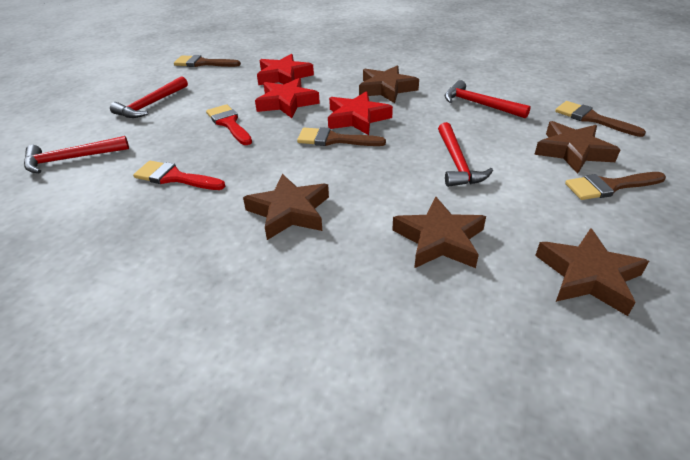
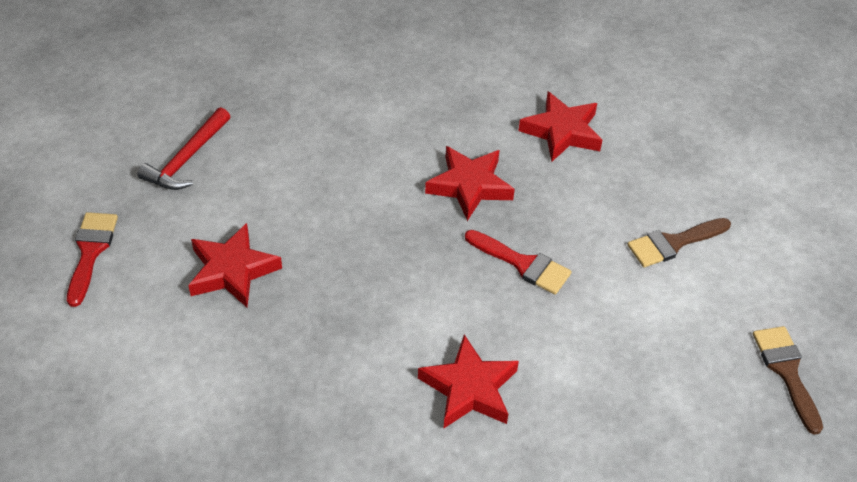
brown brush: 4 -> 2
brown star: 5 -> 0
red hammer: 4 -> 1
red star: 3 -> 4

